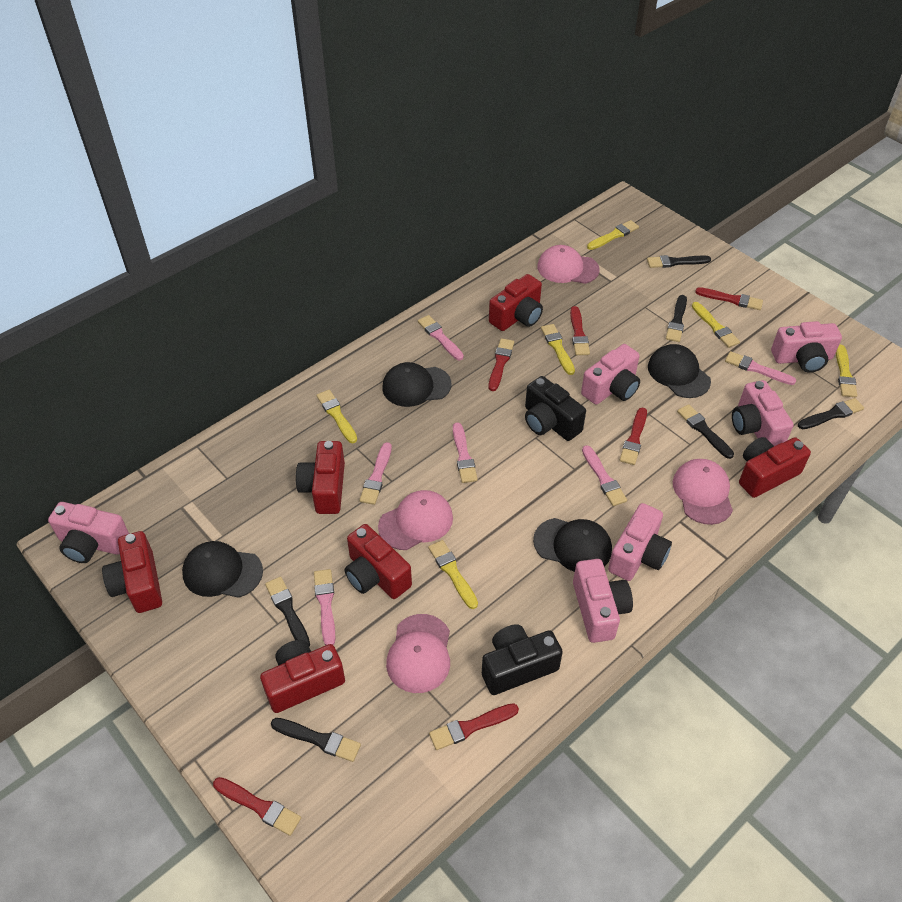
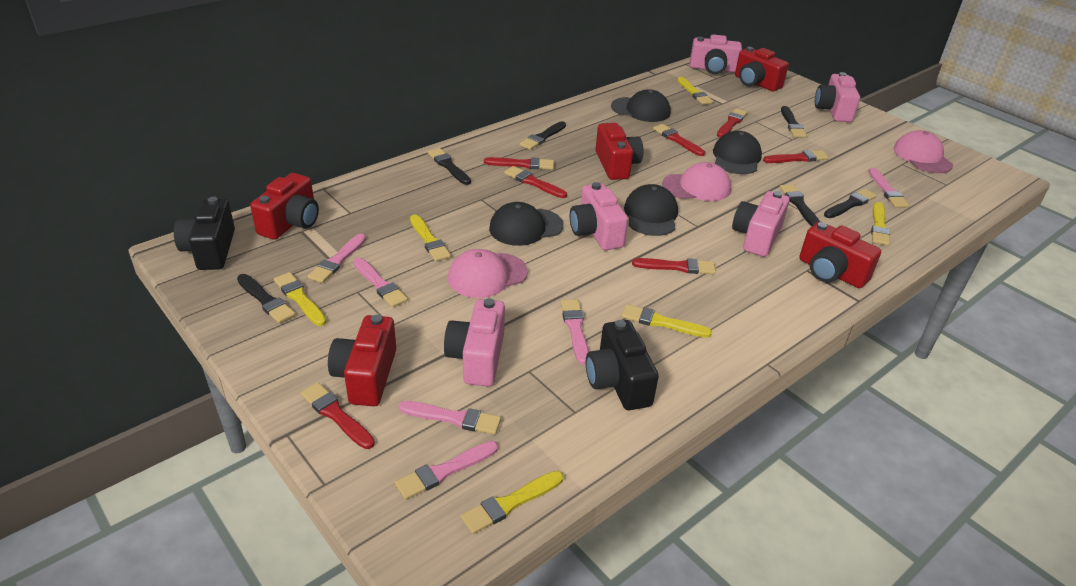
pink camera: 6 -> 5
pink cap: 4 -> 3
red brush: 6 -> 7
red camera: 6 -> 5

